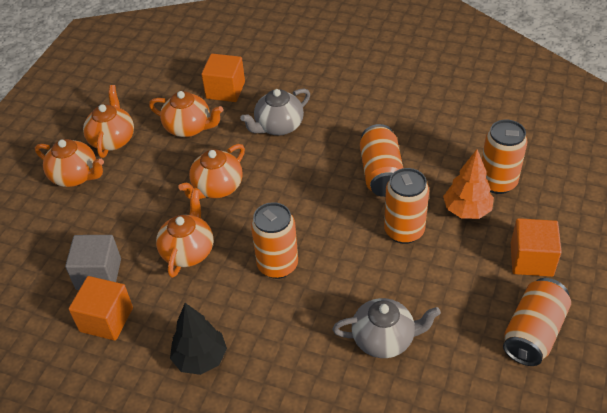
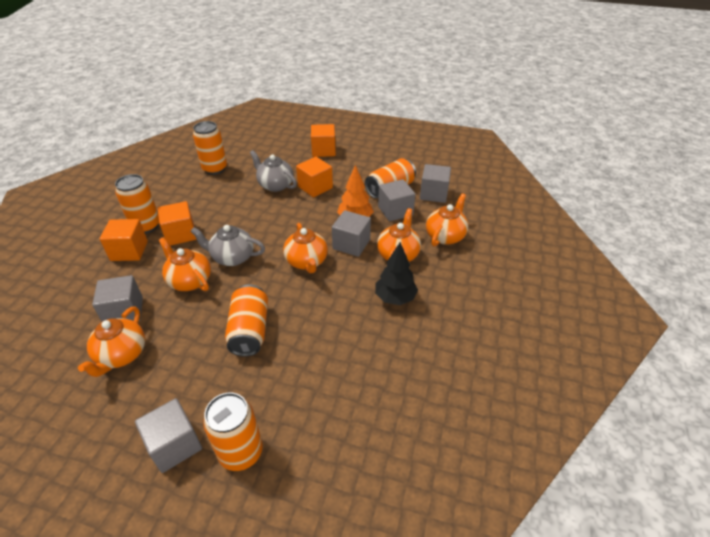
grey cube: 1 -> 5
orange cube: 3 -> 4

